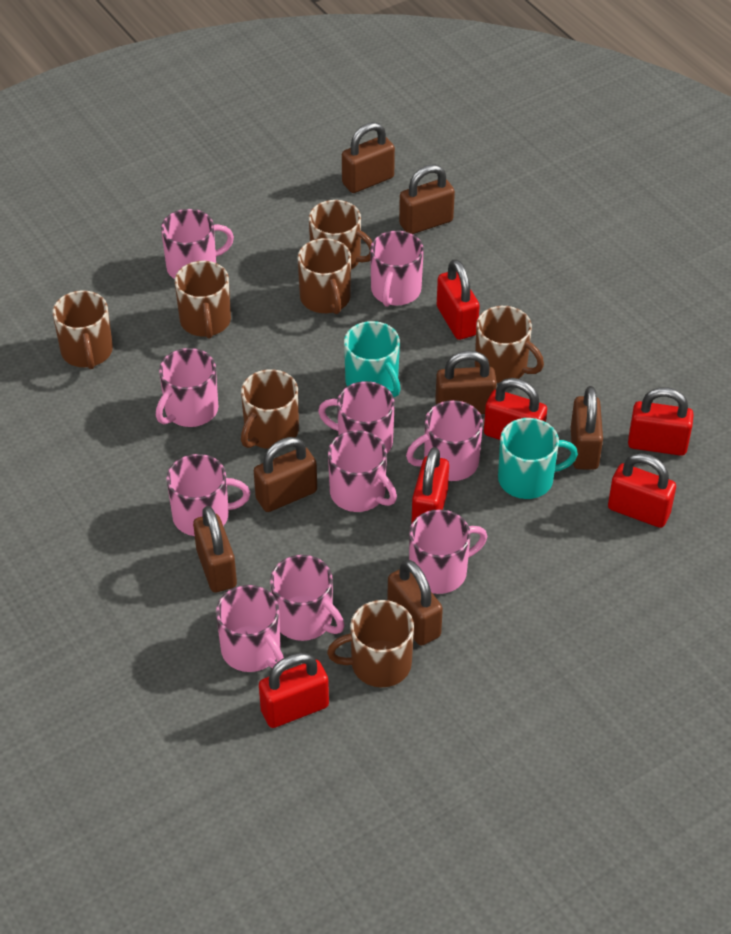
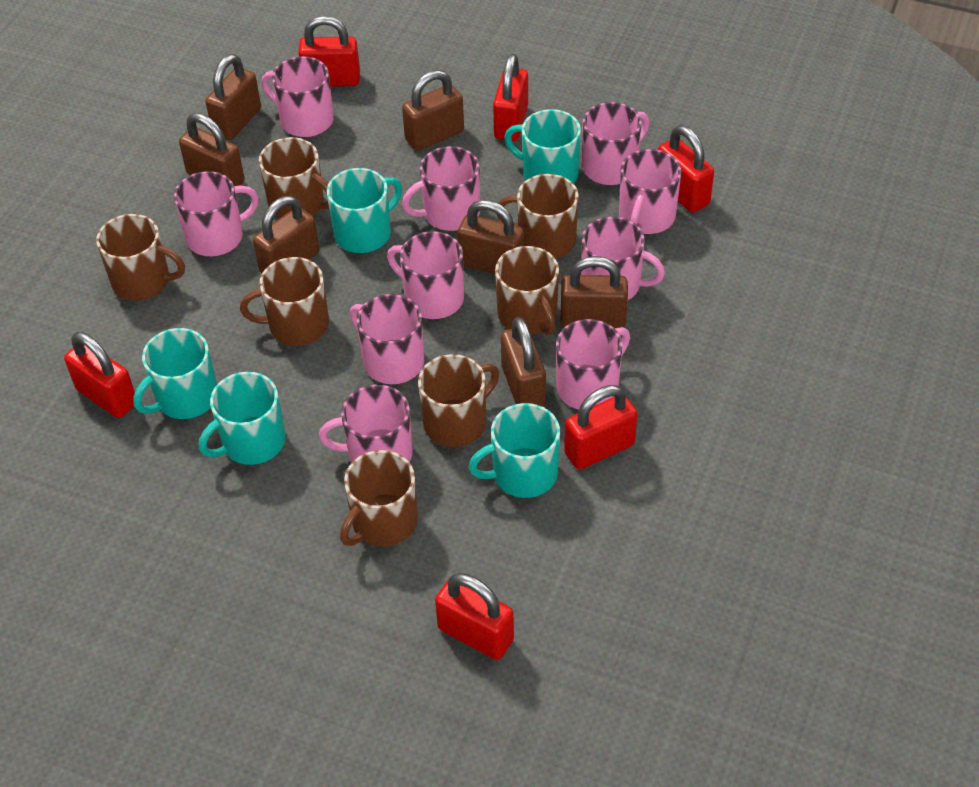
turquoise mug: 2 -> 5

